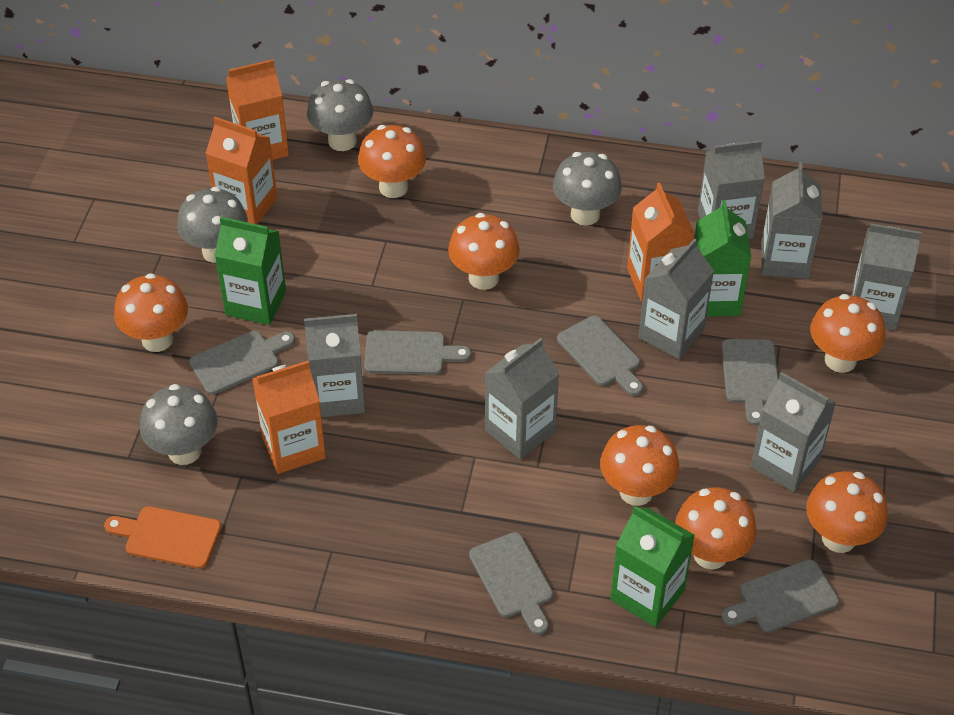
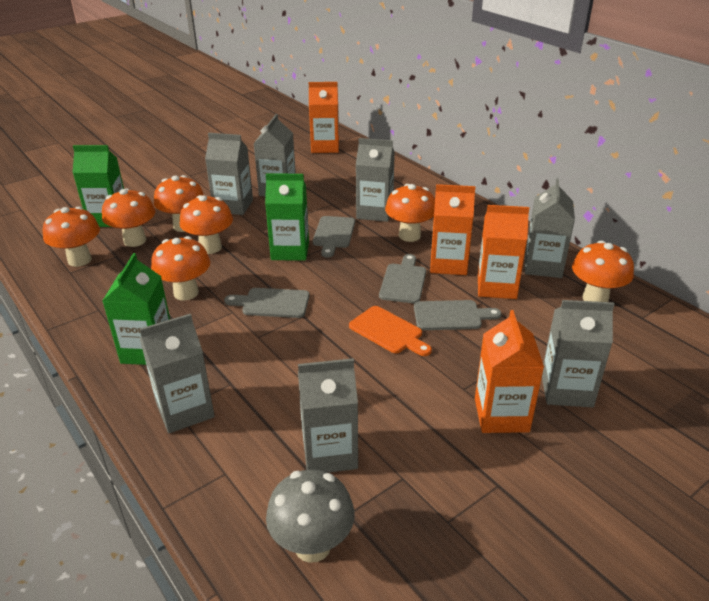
grey cutting board: 6 -> 4
grey mushroom: 4 -> 1

